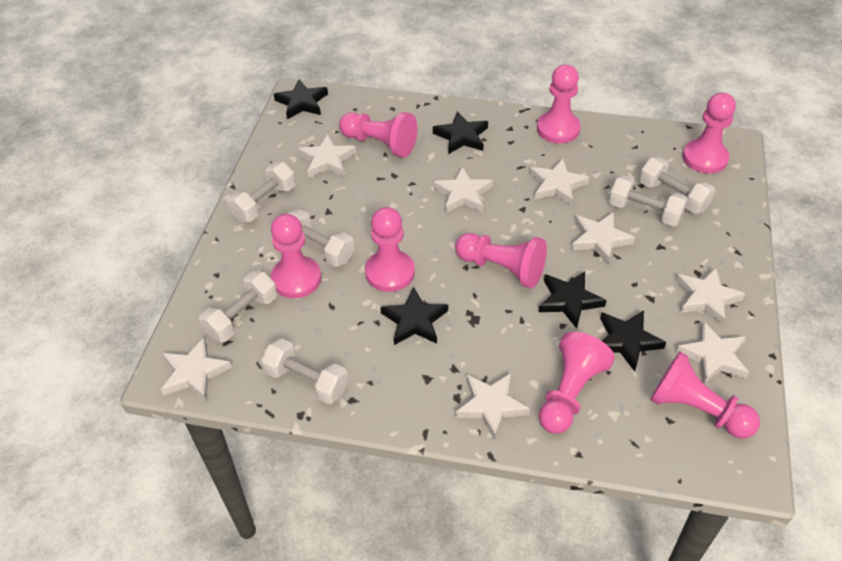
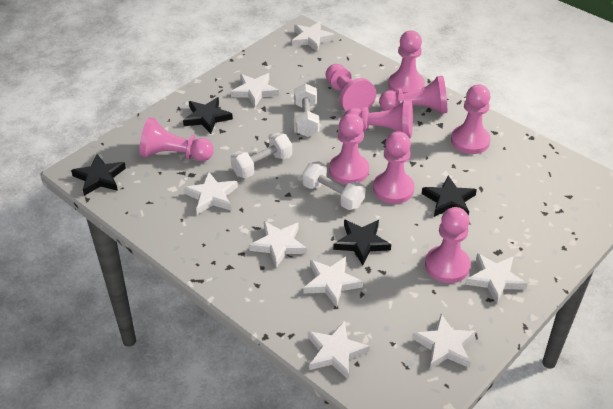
black star: 5 -> 4
pink pawn: 8 -> 9
white dumbbell: 6 -> 3

